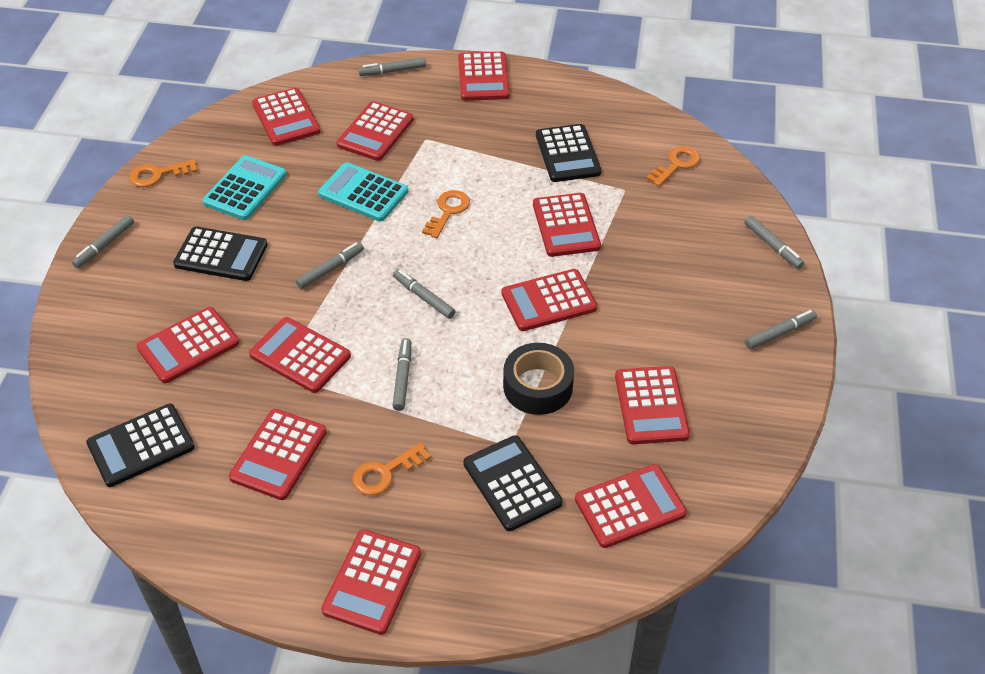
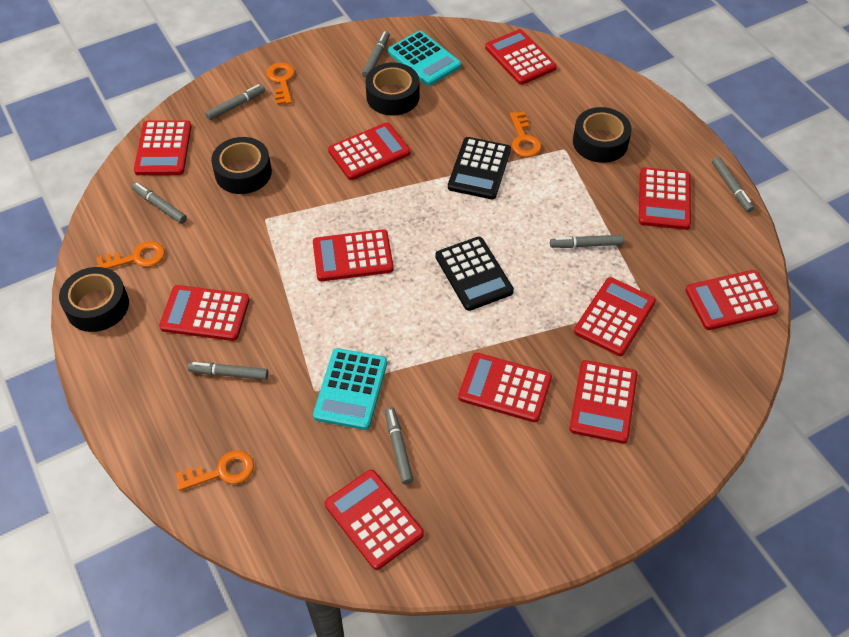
black calculator: 4 -> 2
black tape: 1 -> 4

